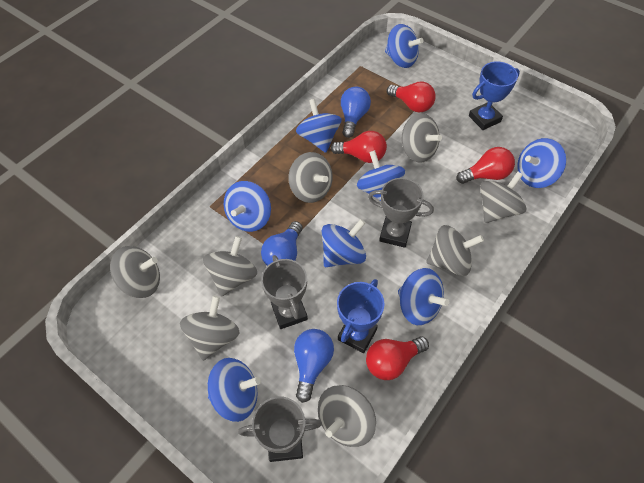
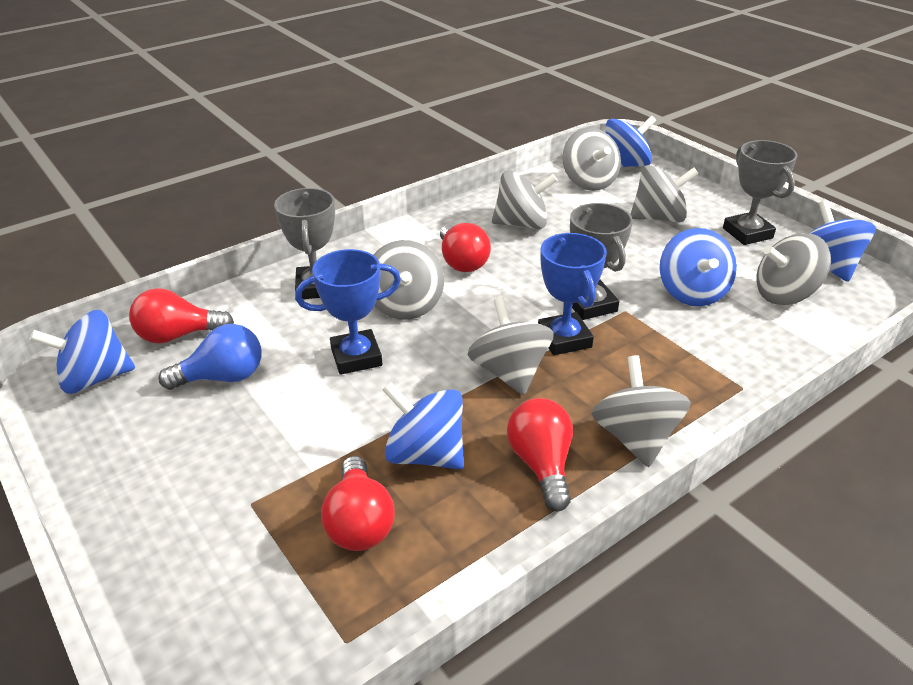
blue light bulb: 3 -> 1
blue spinning top: 8 -> 5
grey spinning top: 8 -> 7

